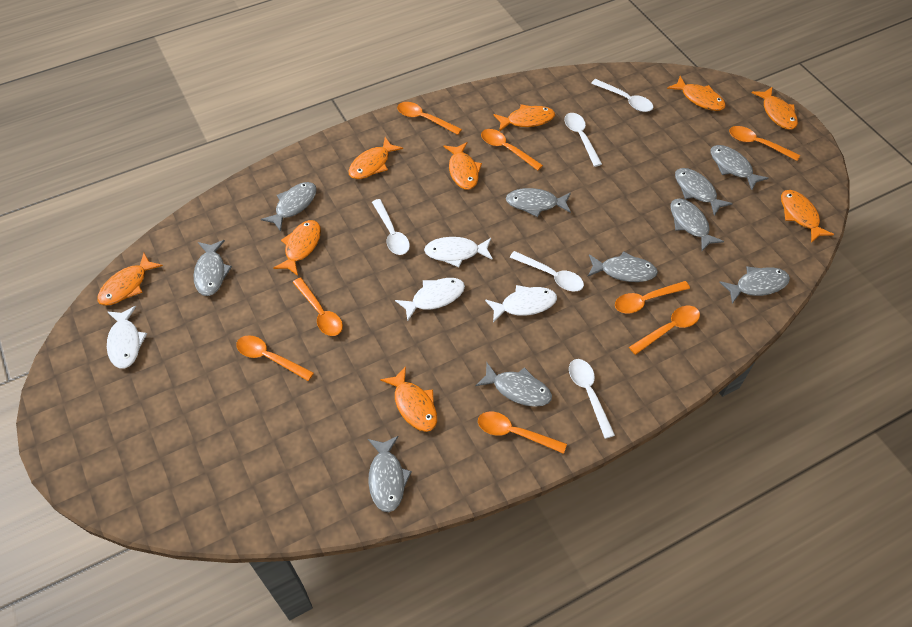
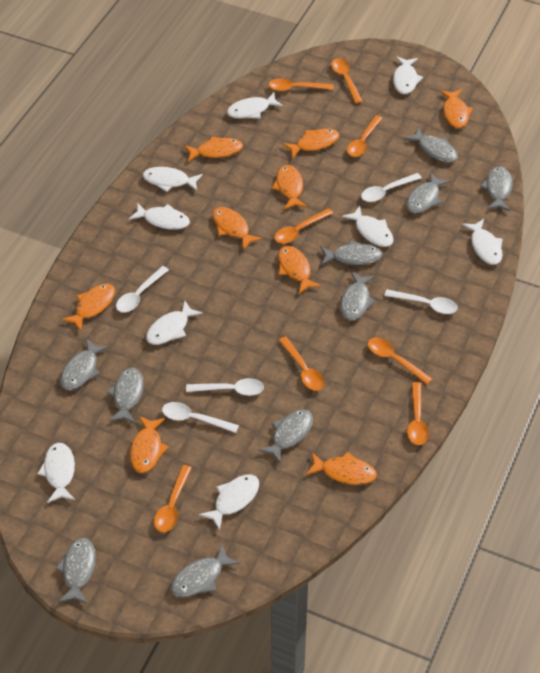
white fish: 4 -> 9

